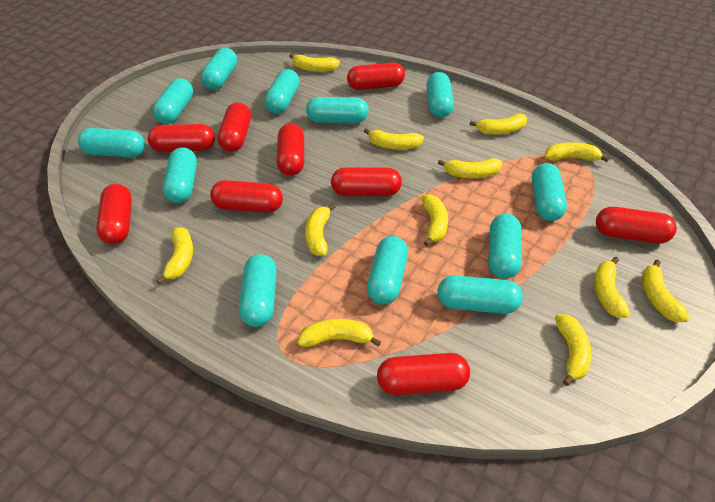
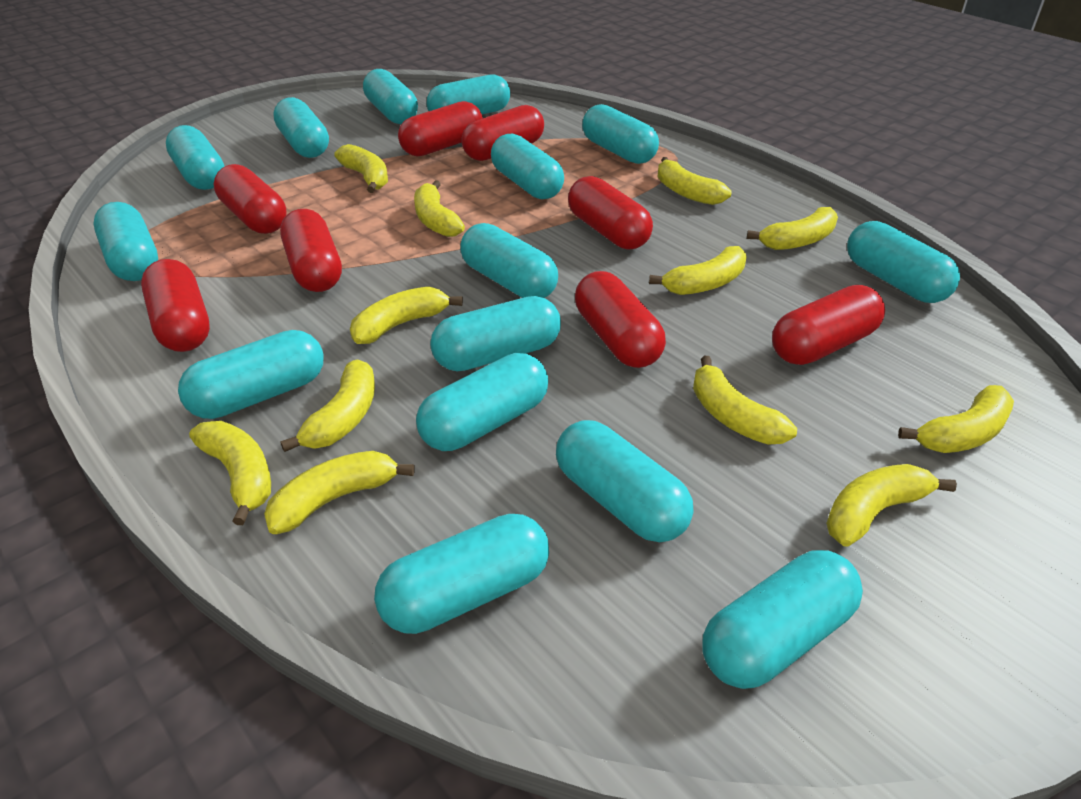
red capsule: 9 -> 8
turquoise capsule: 12 -> 15

